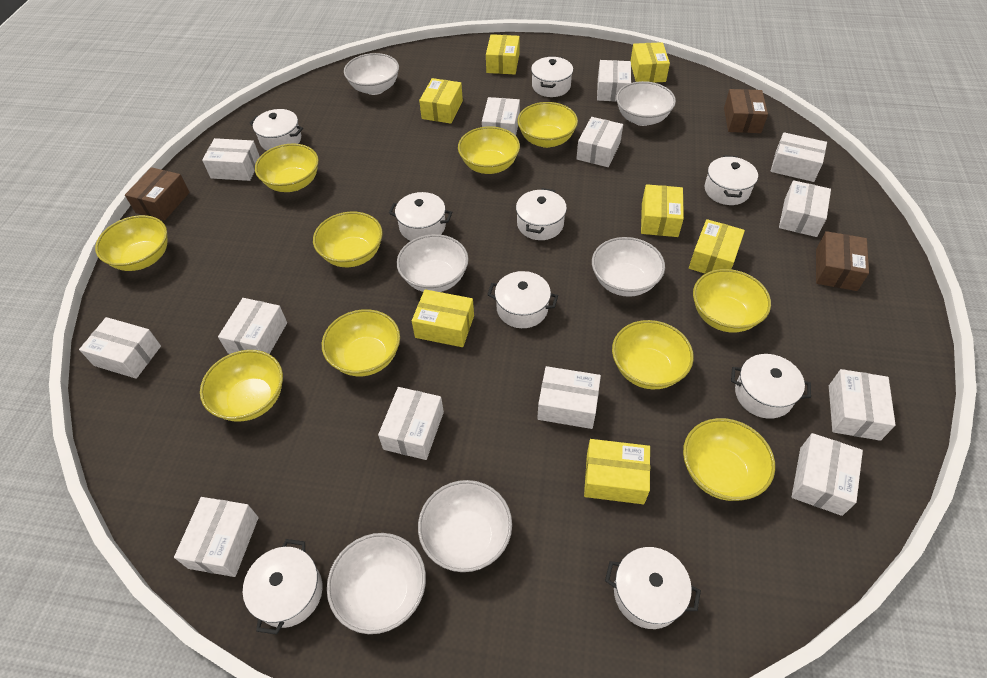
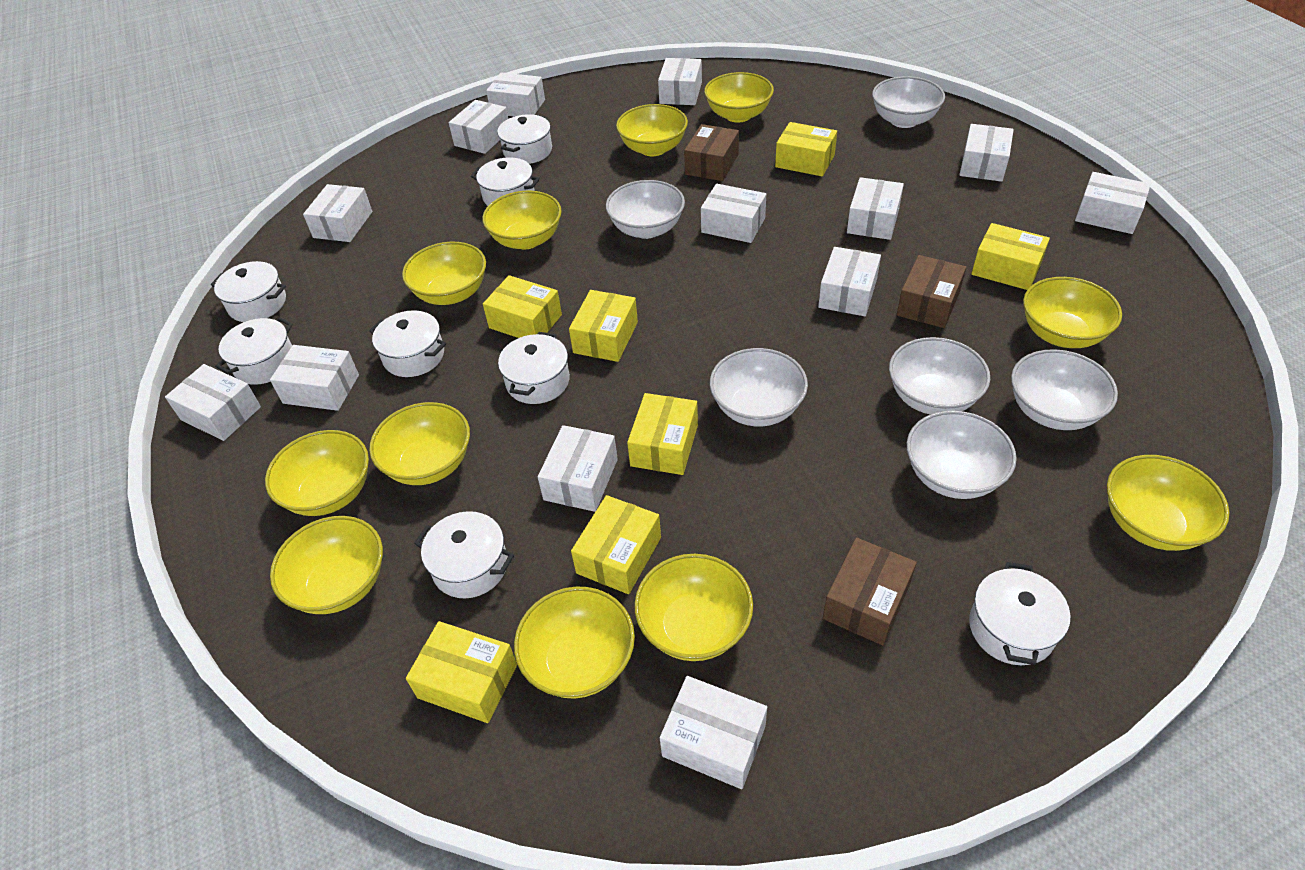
white pot: 9 -> 8
yellow bowl: 10 -> 11

